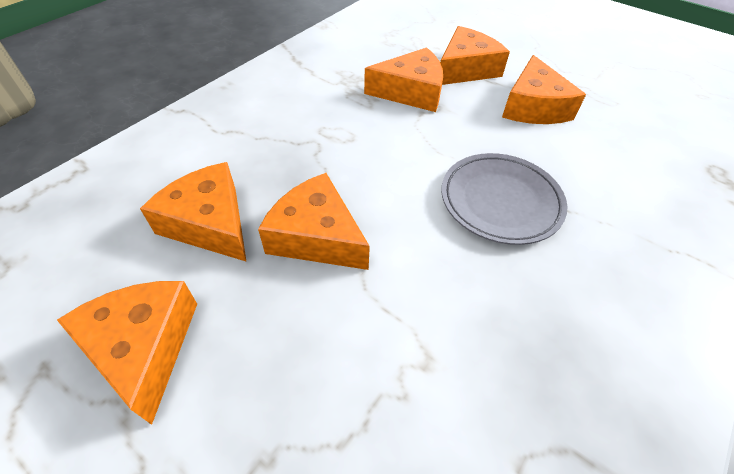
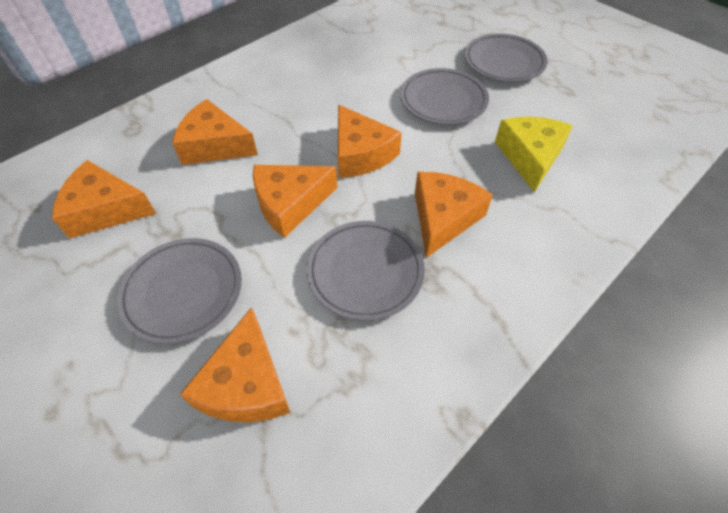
grey plate: 1 -> 4
yellow cheese: 0 -> 1

